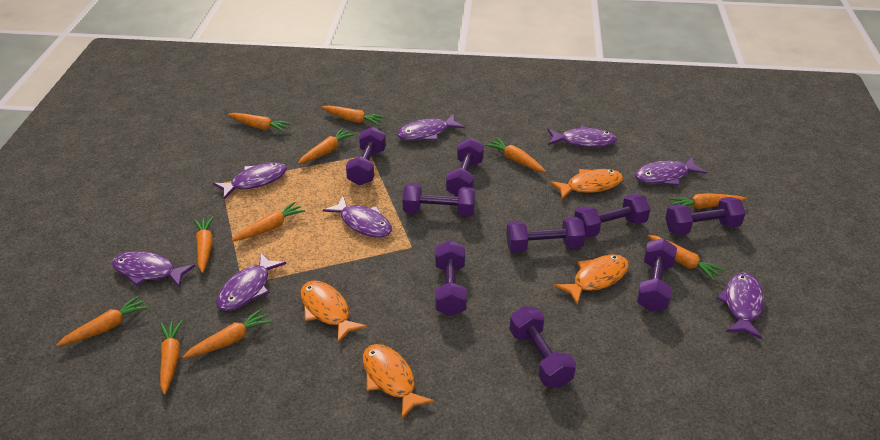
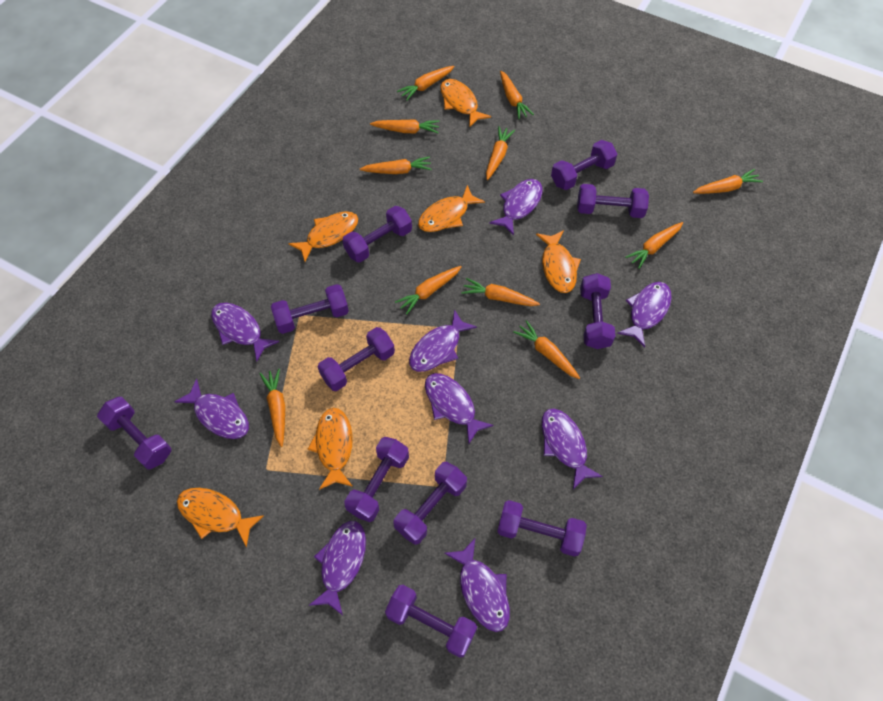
orange fish: 4 -> 6
purple dumbbell: 9 -> 11
purple fish: 8 -> 9

